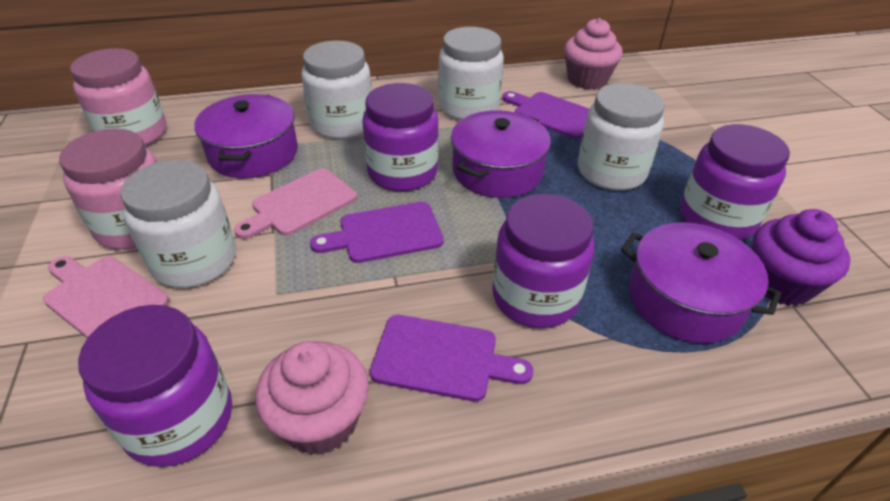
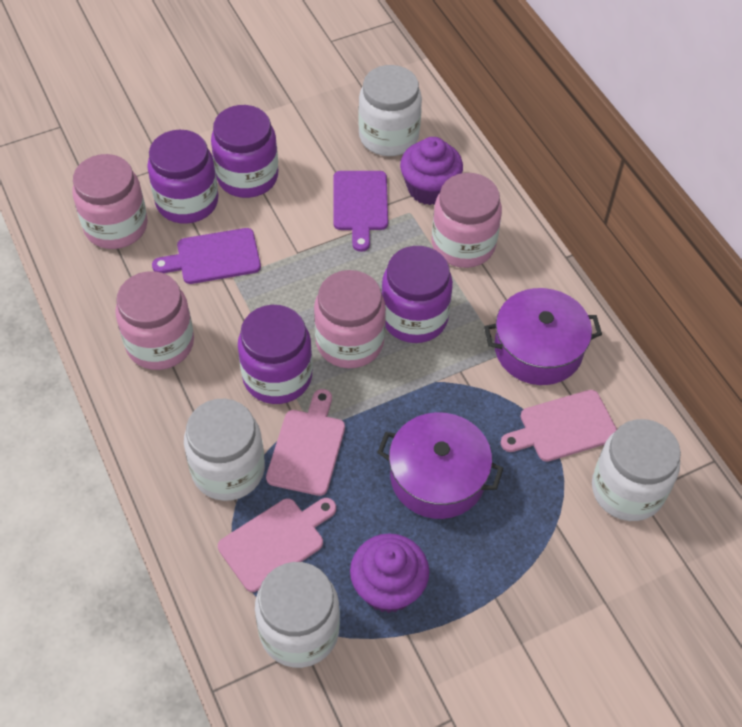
pink cupcake: 2 -> 0
pink cutting board: 2 -> 3
pink jar: 2 -> 4
purple cupcake: 1 -> 2
purple cutting board: 3 -> 2
purple pot: 3 -> 2

